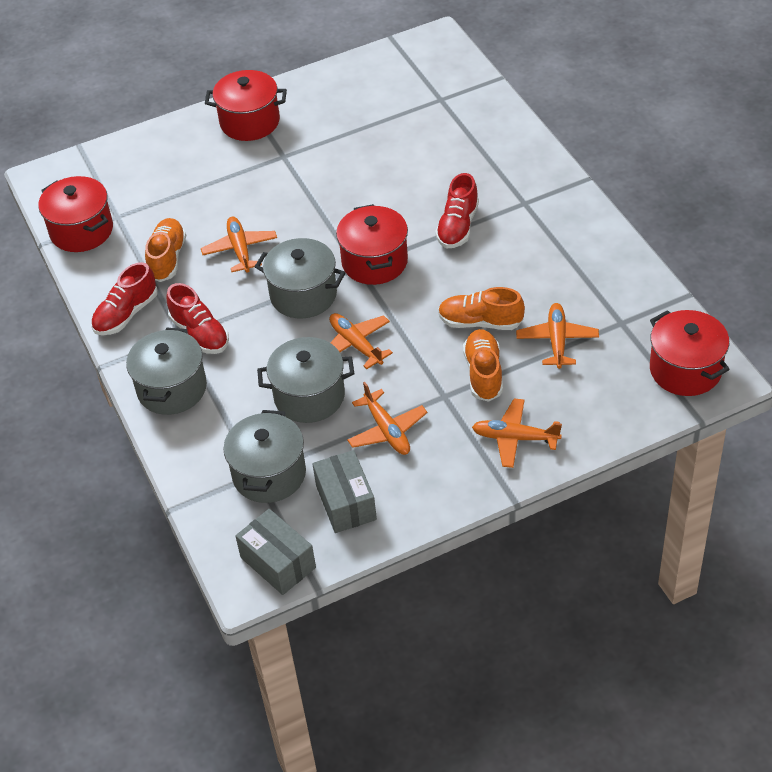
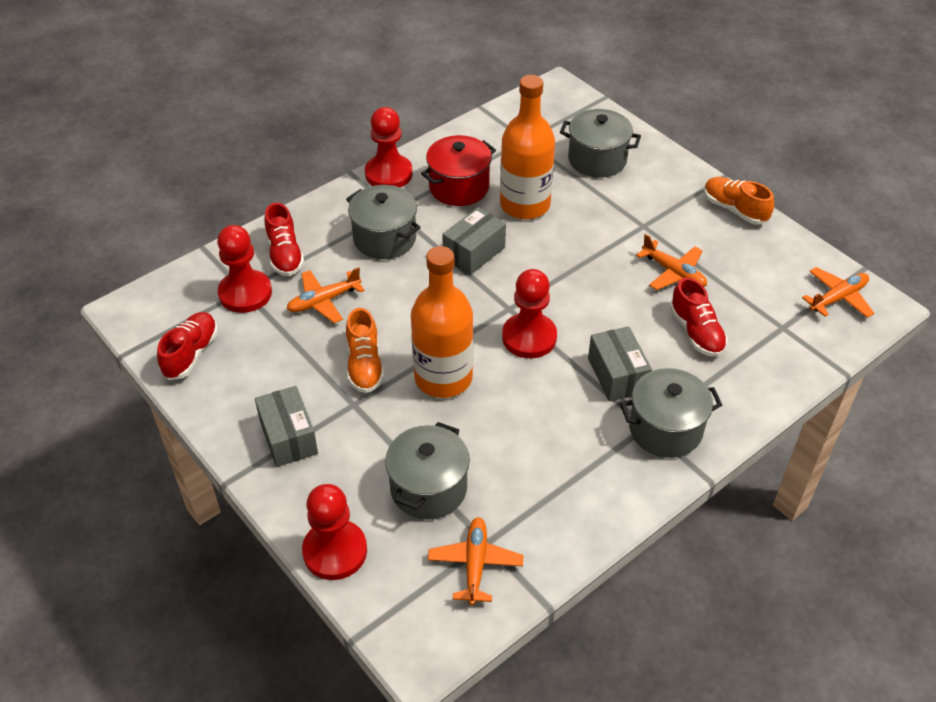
grey box: 2 -> 3
orange bottle: 0 -> 2
orange plane: 5 -> 4
orange shoe: 3 -> 2
red pawn: 0 -> 4
red pot: 4 -> 1

